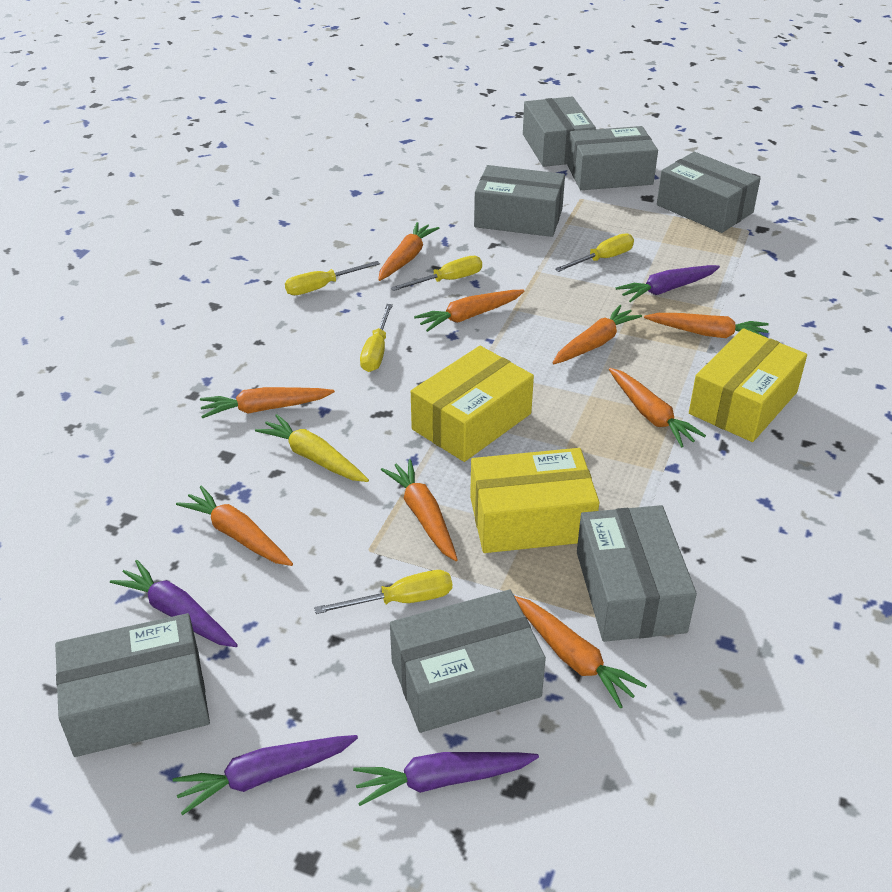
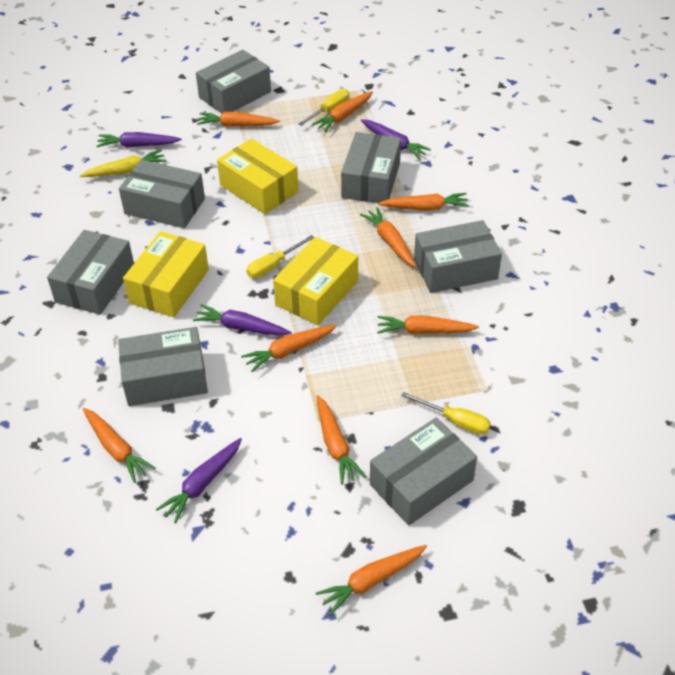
yellow screwdriver: 5 -> 3

